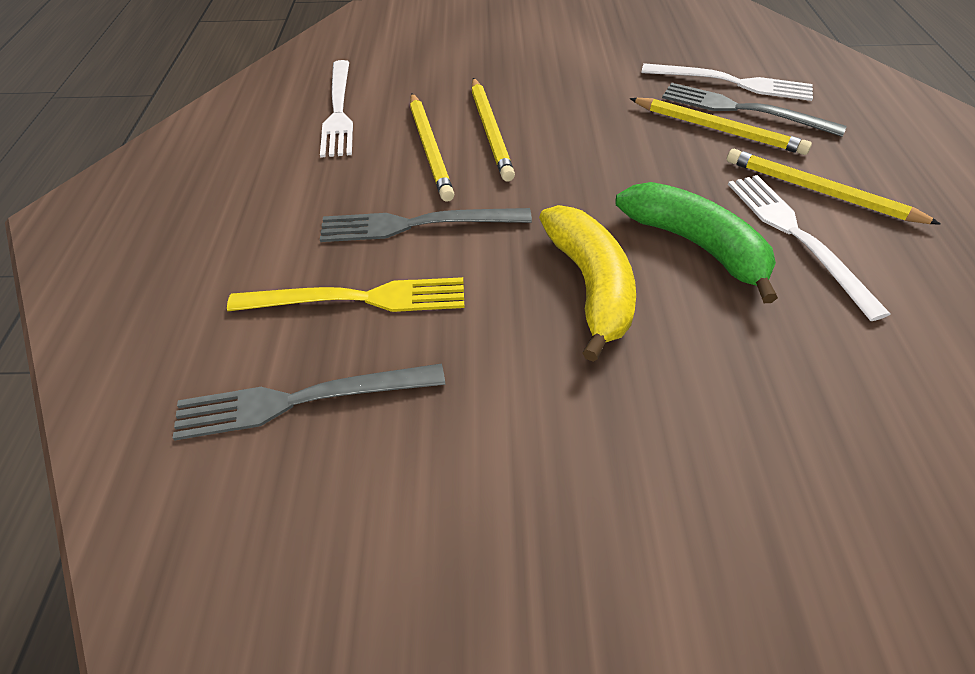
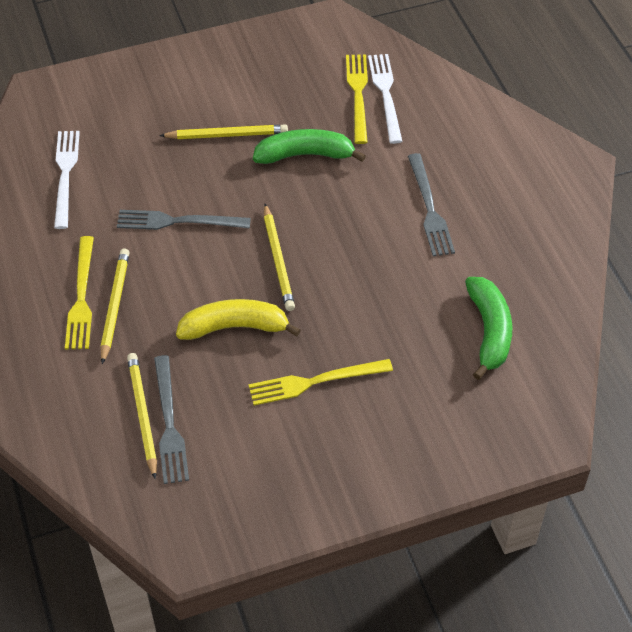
green banana: 1 -> 2
white fork: 3 -> 2
yellow fork: 1 -> 3

